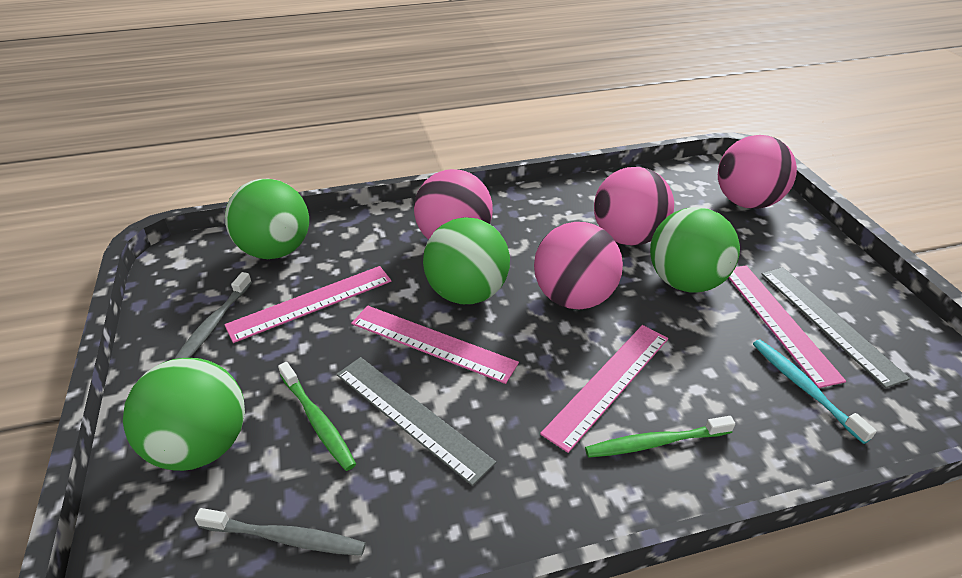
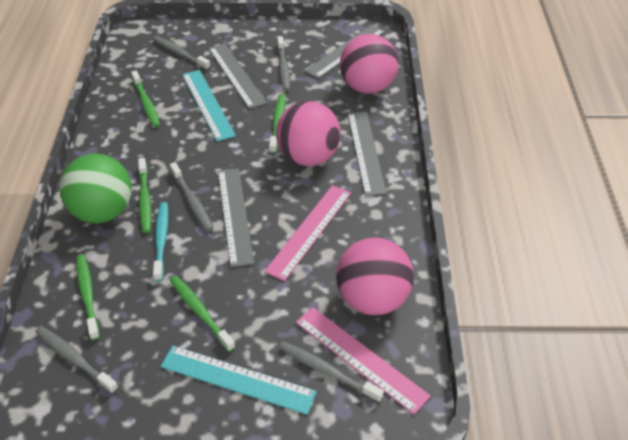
green ball: 4 -> 1
green toothbrush: 2 -> 5
grey ruler: 2 -> 4
grey toothbrush: 2 -> 5
pink ball: 4 -> 3
pink ruler: 4 -> 2
turquoise ruler: 0 -> 2

